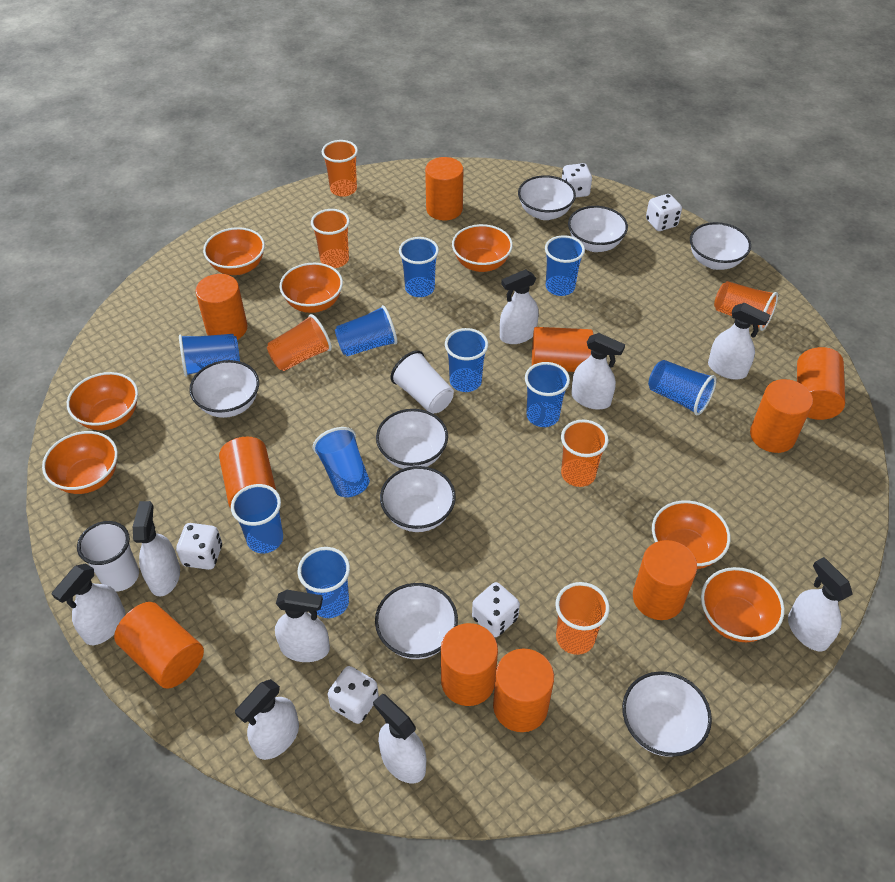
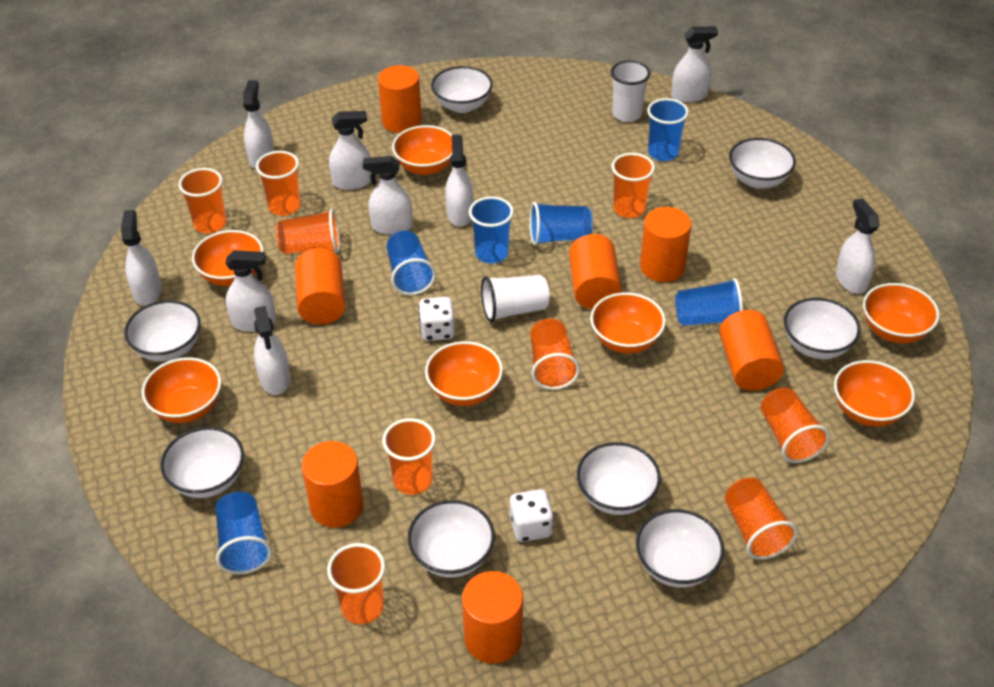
blue cup: 10 -> 6
orange cup: 6 -> 9
orange cylinder: 10 -> 7
white dice: 5 -> 2

